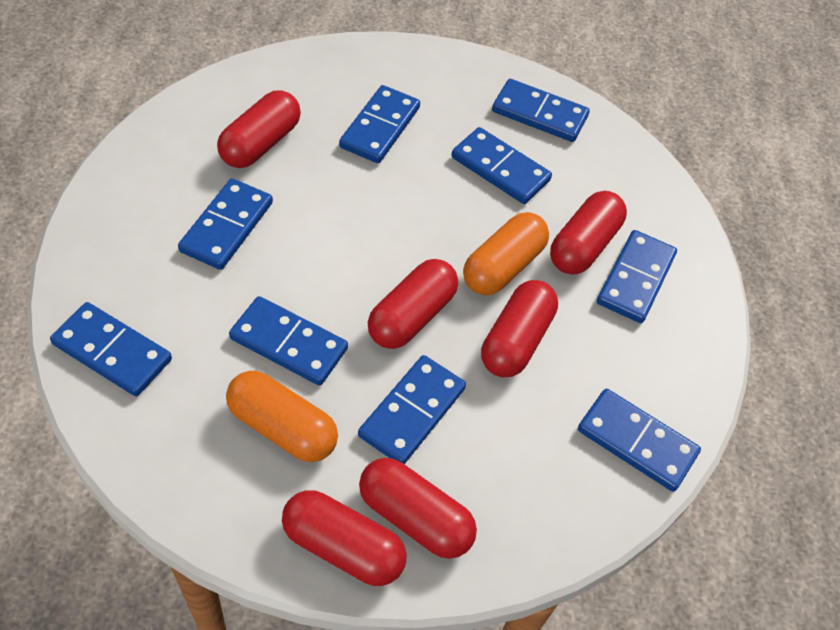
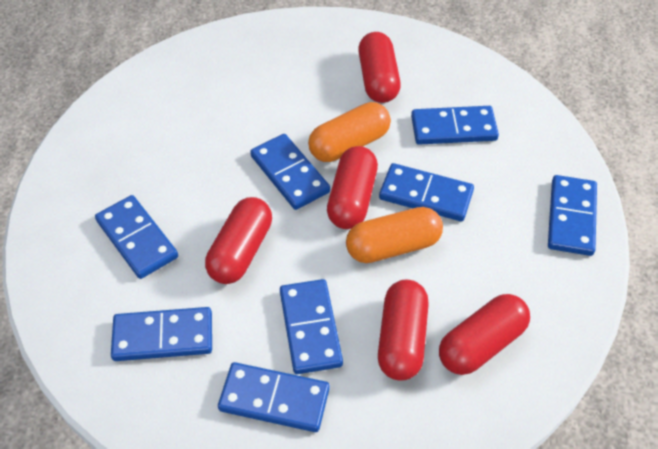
blue domino: 9 -> 8
red capsule: 6 -> 5

